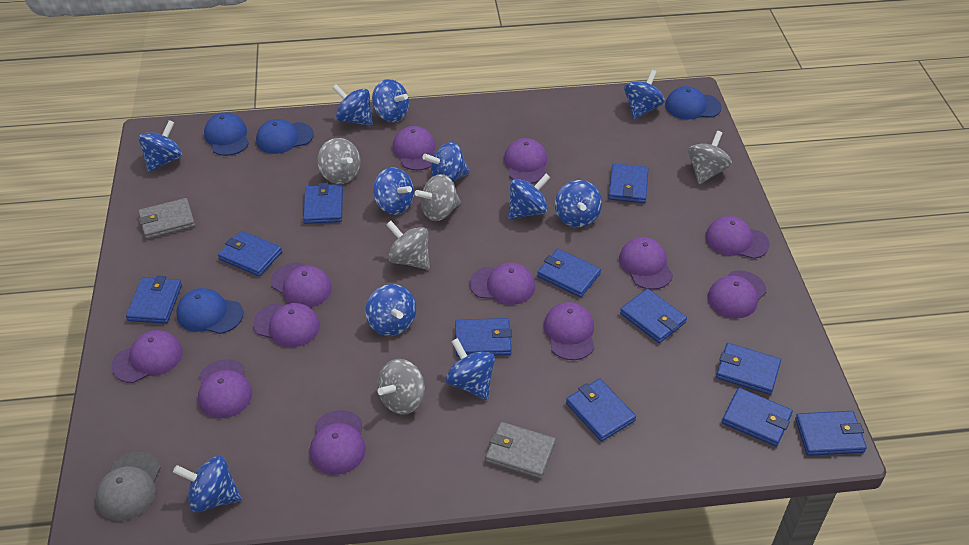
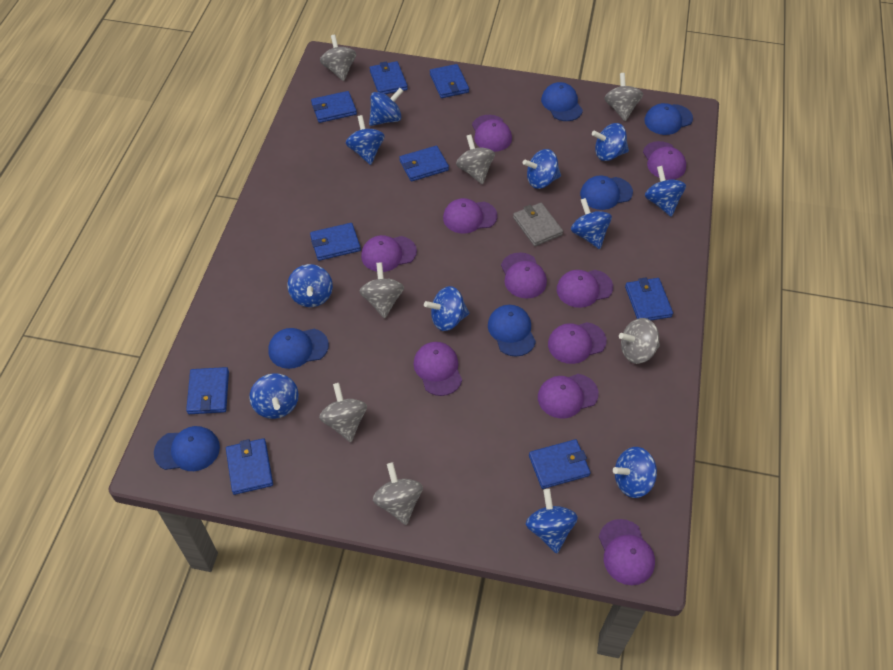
blue cap: 4 -> 6
blue wallet: 11 -> 9
grey cap: 1 -> 0
grey spinning top: 5 -> 7
grey wallet: 2 -> 1
purple cap: 12 -> 10

